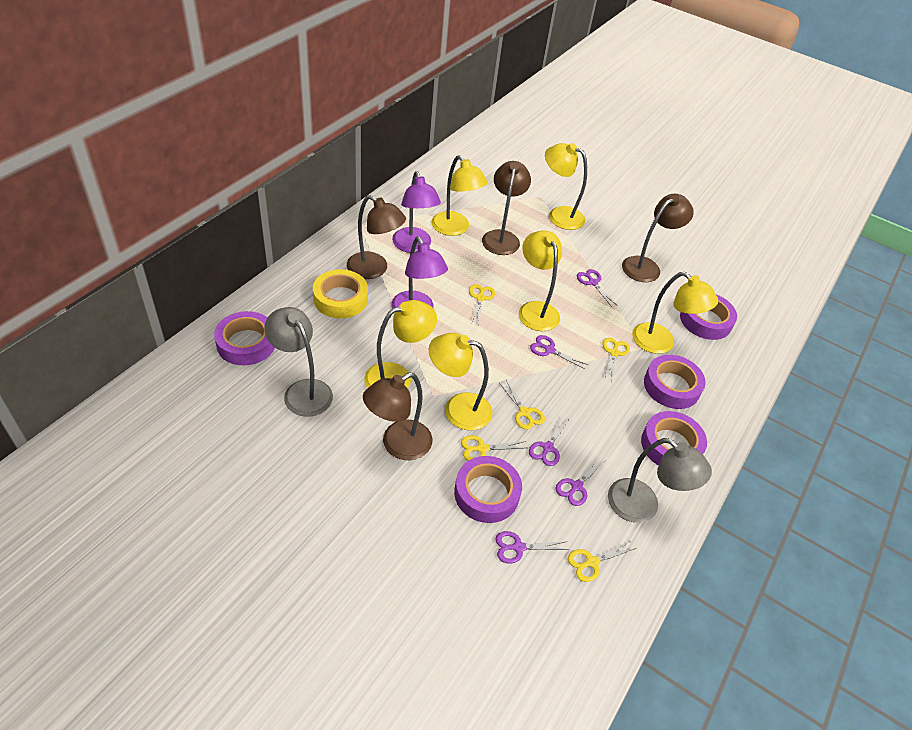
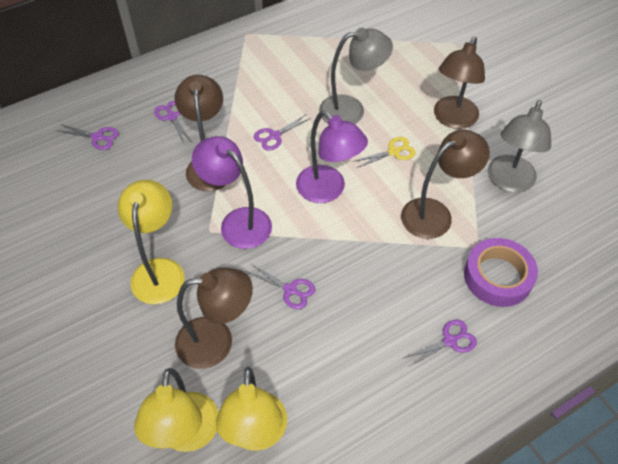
purple tape: 5 -> 1
yellow lamp: 6 -> 3
yellow scissors: 5 -> 1
yellow tape: 1 -> 0

